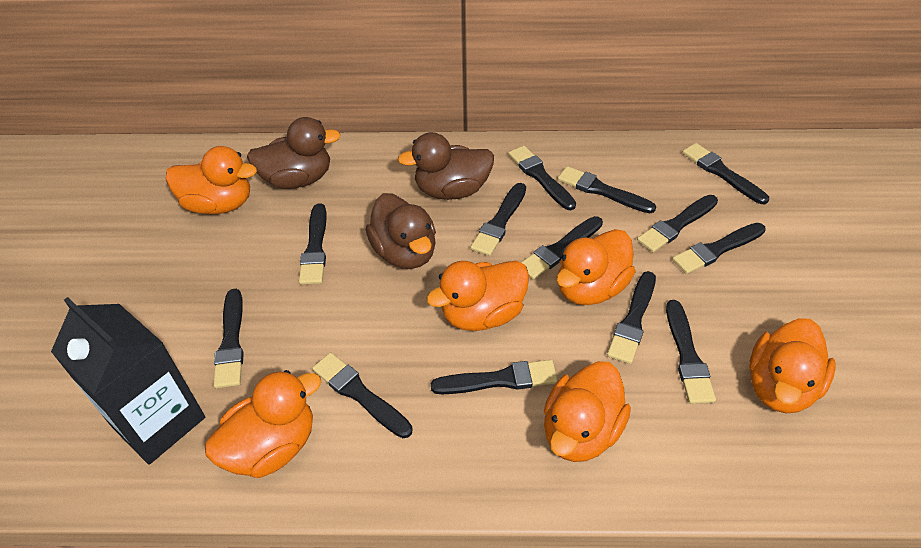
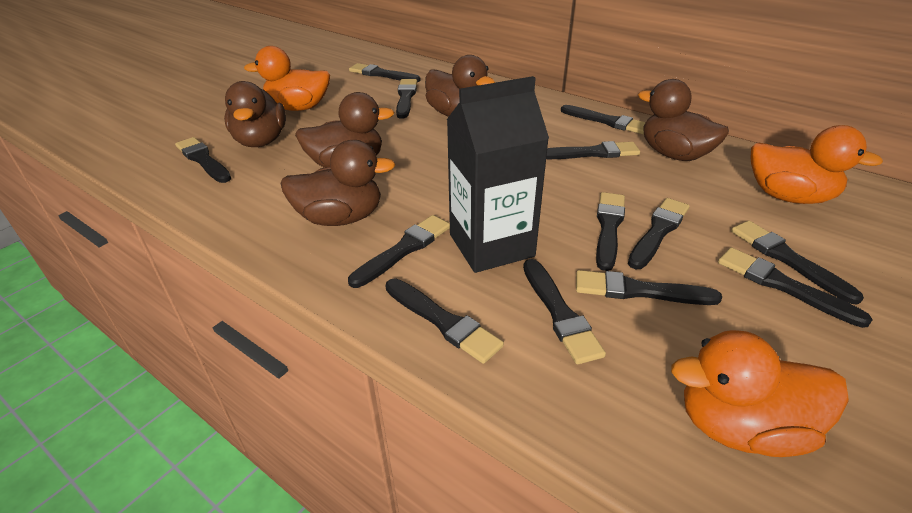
brown duck: 3 -> 5
orange duck: 6 -> 3

